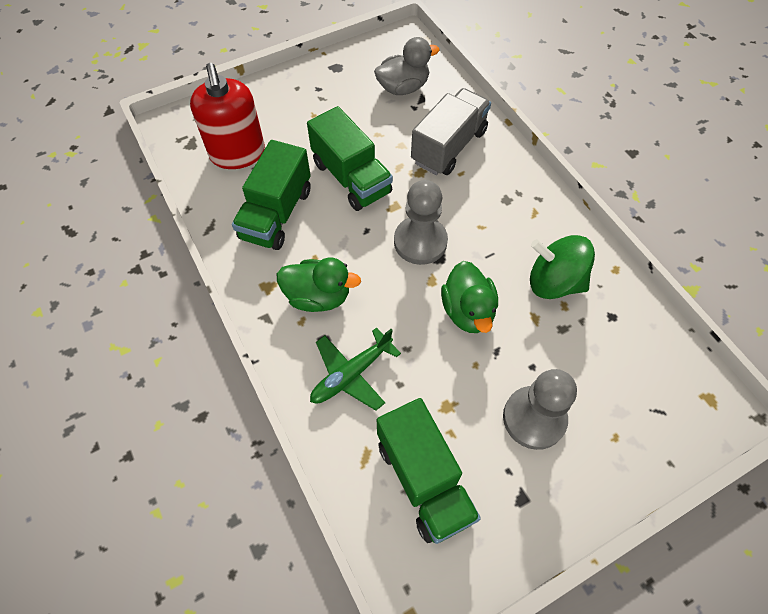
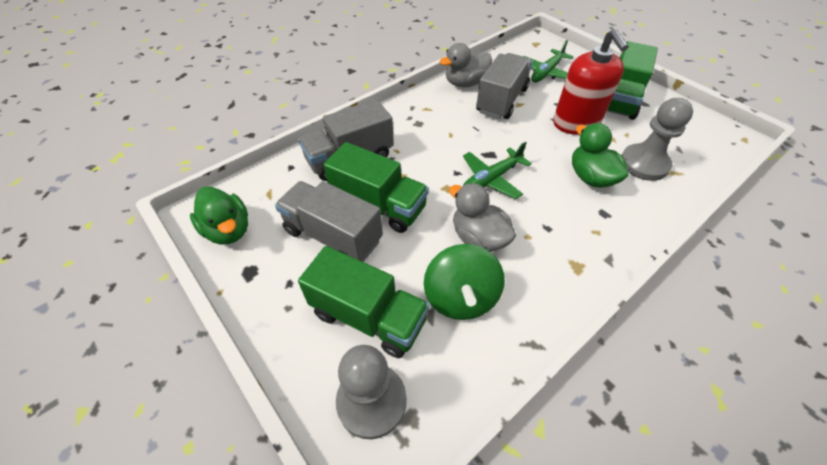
green plane: 1 -> 2
grey duck: 1 -> 2
grey truck: 1 -> 3

